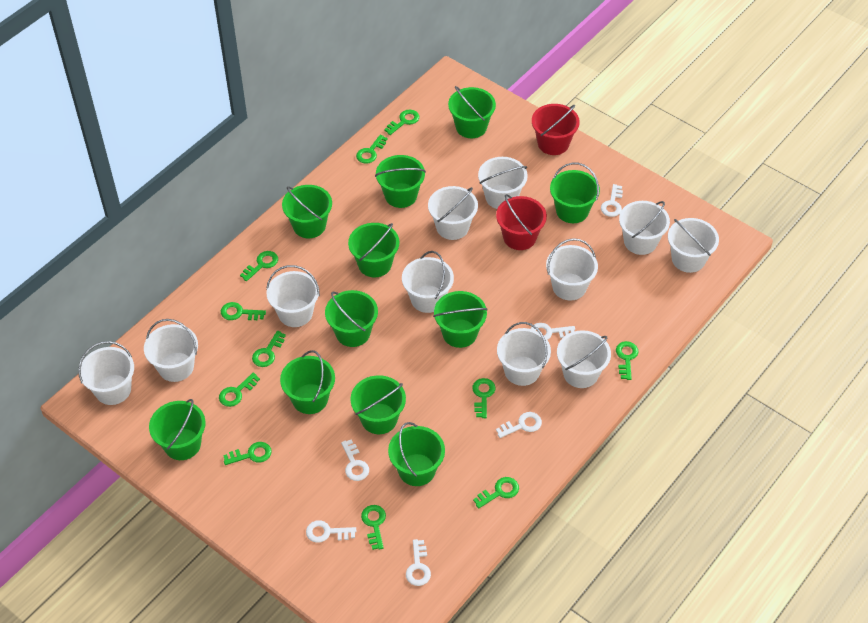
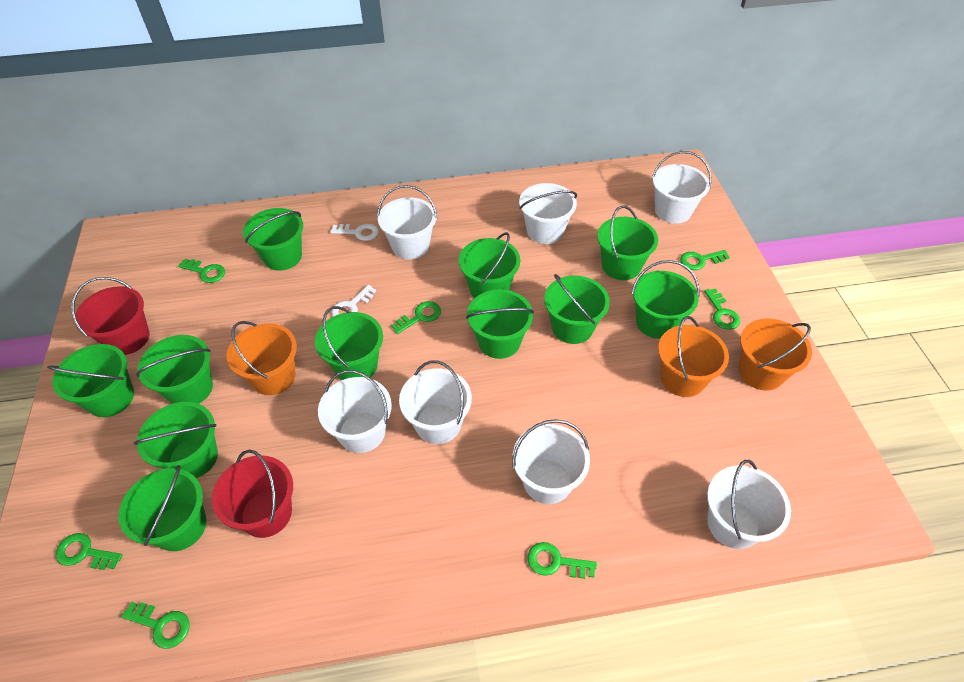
green key: 11 -> 7
orange bucket: 0 -> 3
white bucket: 11 -> 7
white key: 6 -> 2

